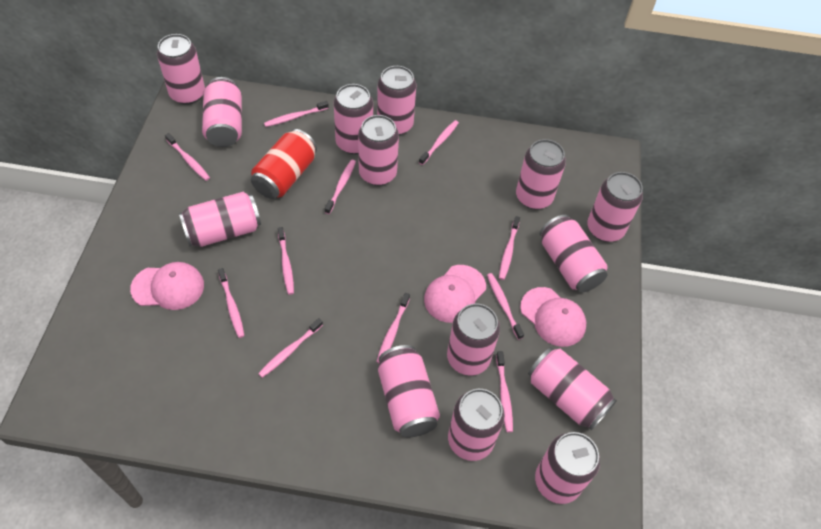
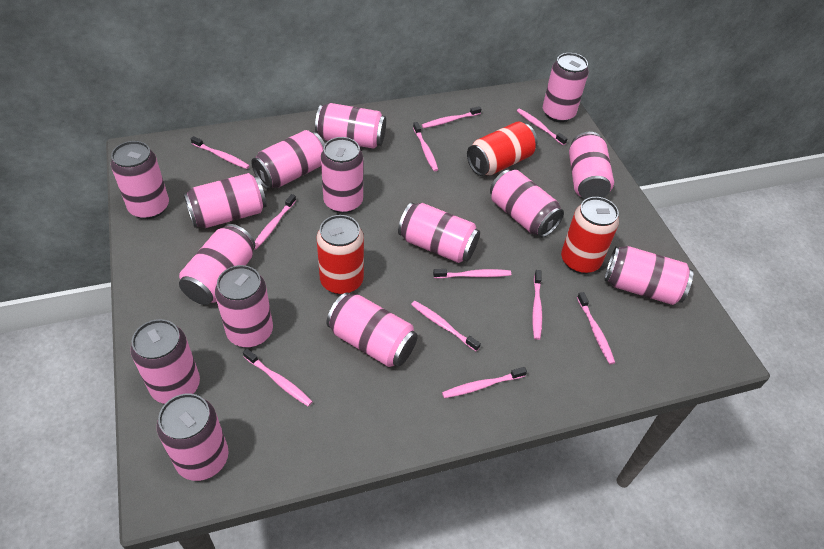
pink can: 14 -> 15
pink cap: 3 -> 0
red can: 1 -> 3

